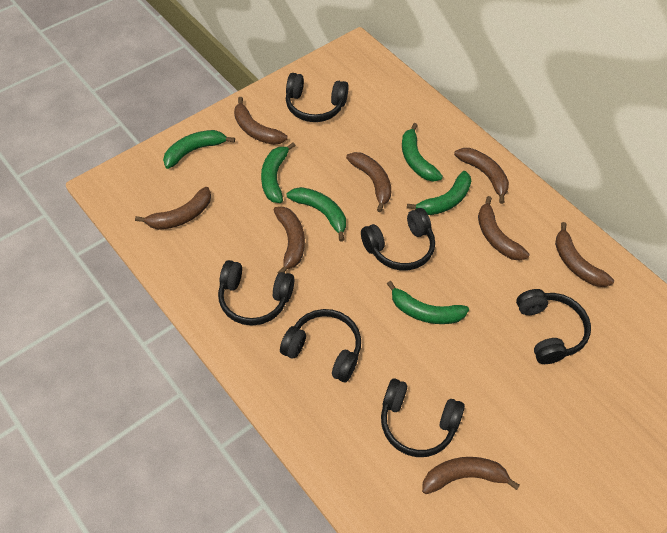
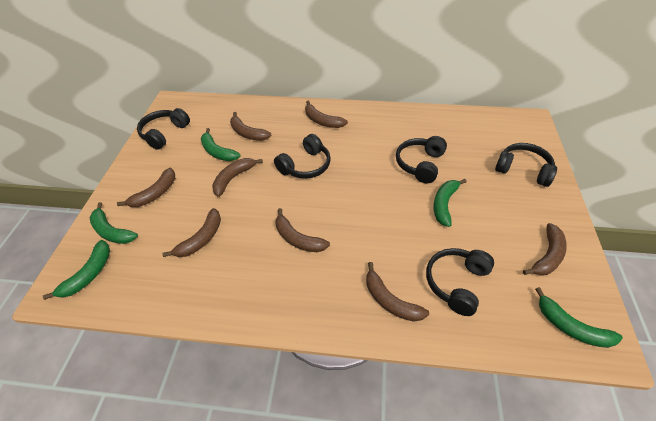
black headphones: 6 -> 5
green banana: 6 -> 5

